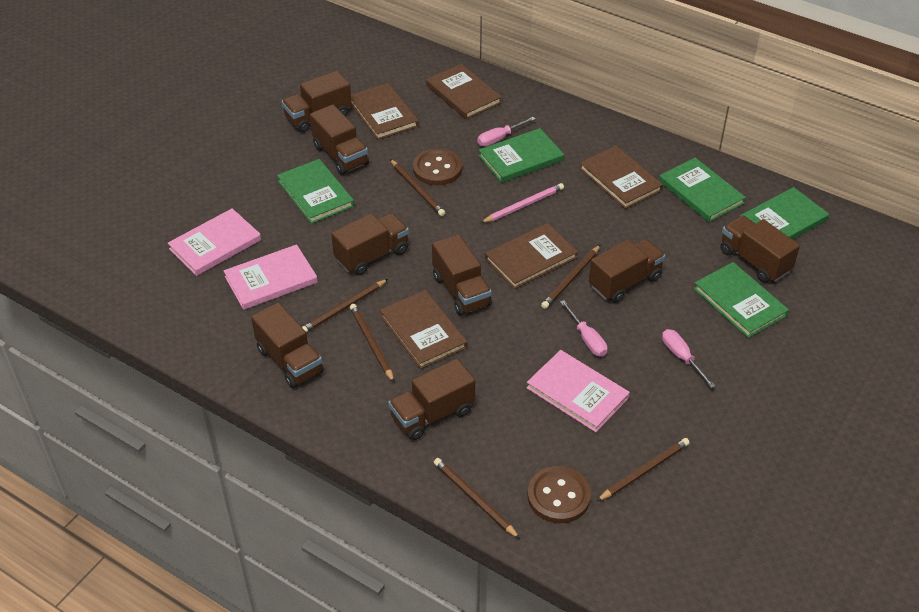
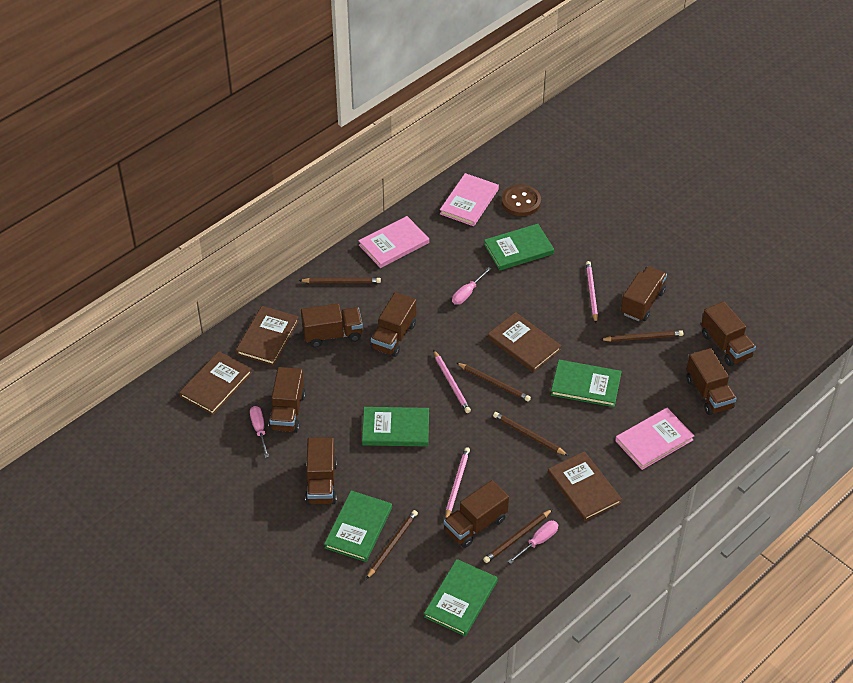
brown book: 5 -> 4
brown button: 2 -> 1
pink pencil: 1 -> 3

